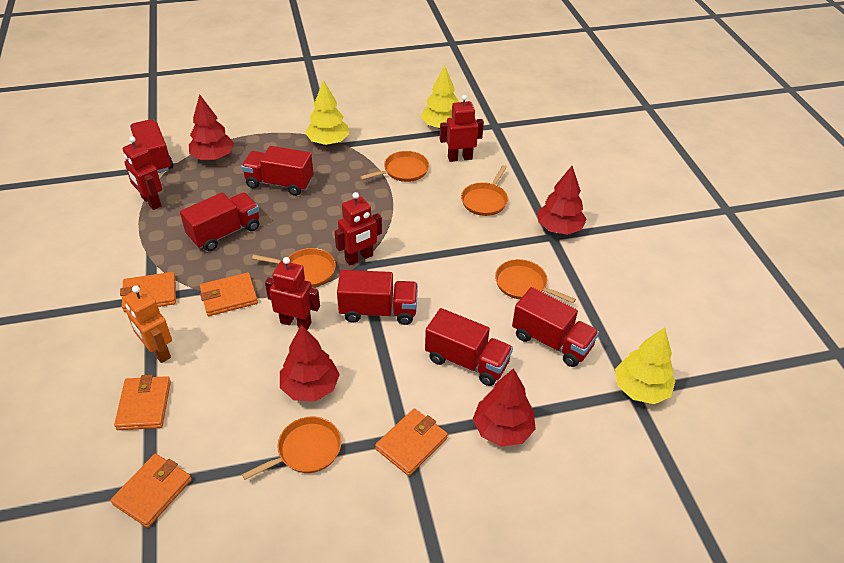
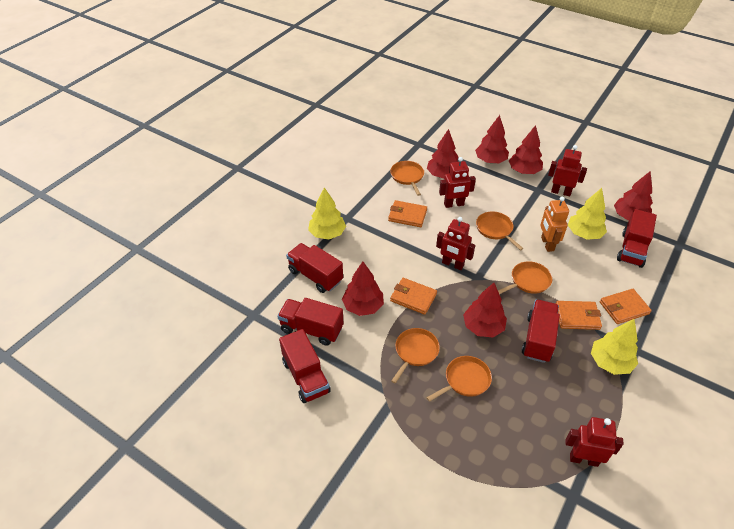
orange wallet: 5 -> 4
red tree: 4 -> 6
red truck: 6 -> 5

